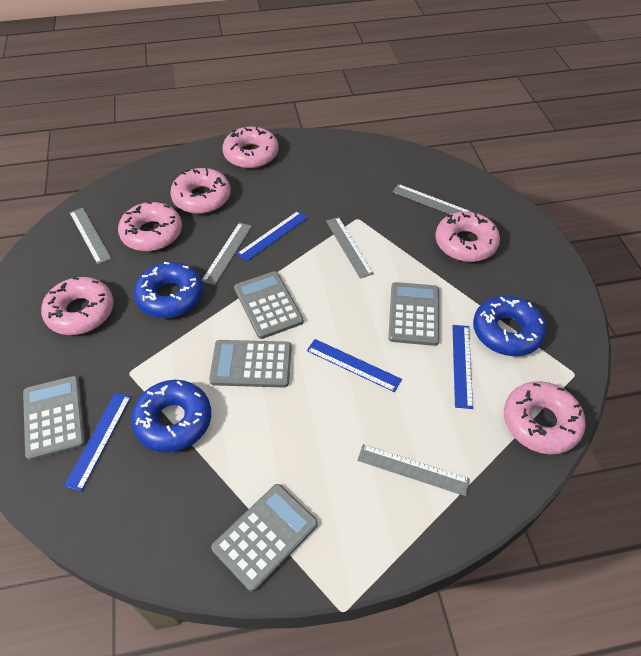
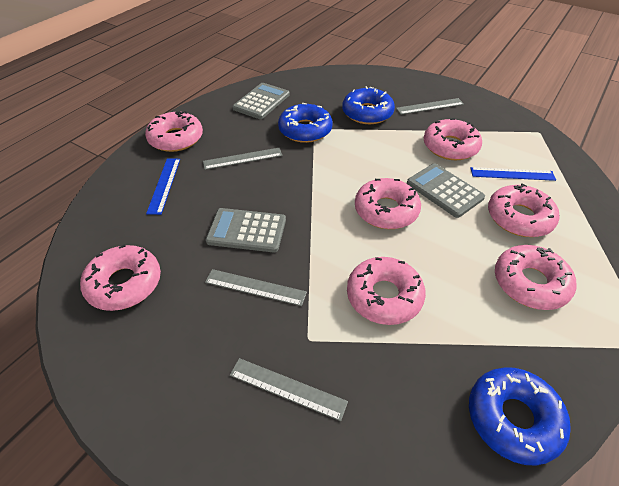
blue ruler: 4 -> 2
grey calculator: 5 -> 3
grey ruler: 5 -> 4
pink donut: 6 -> 7

